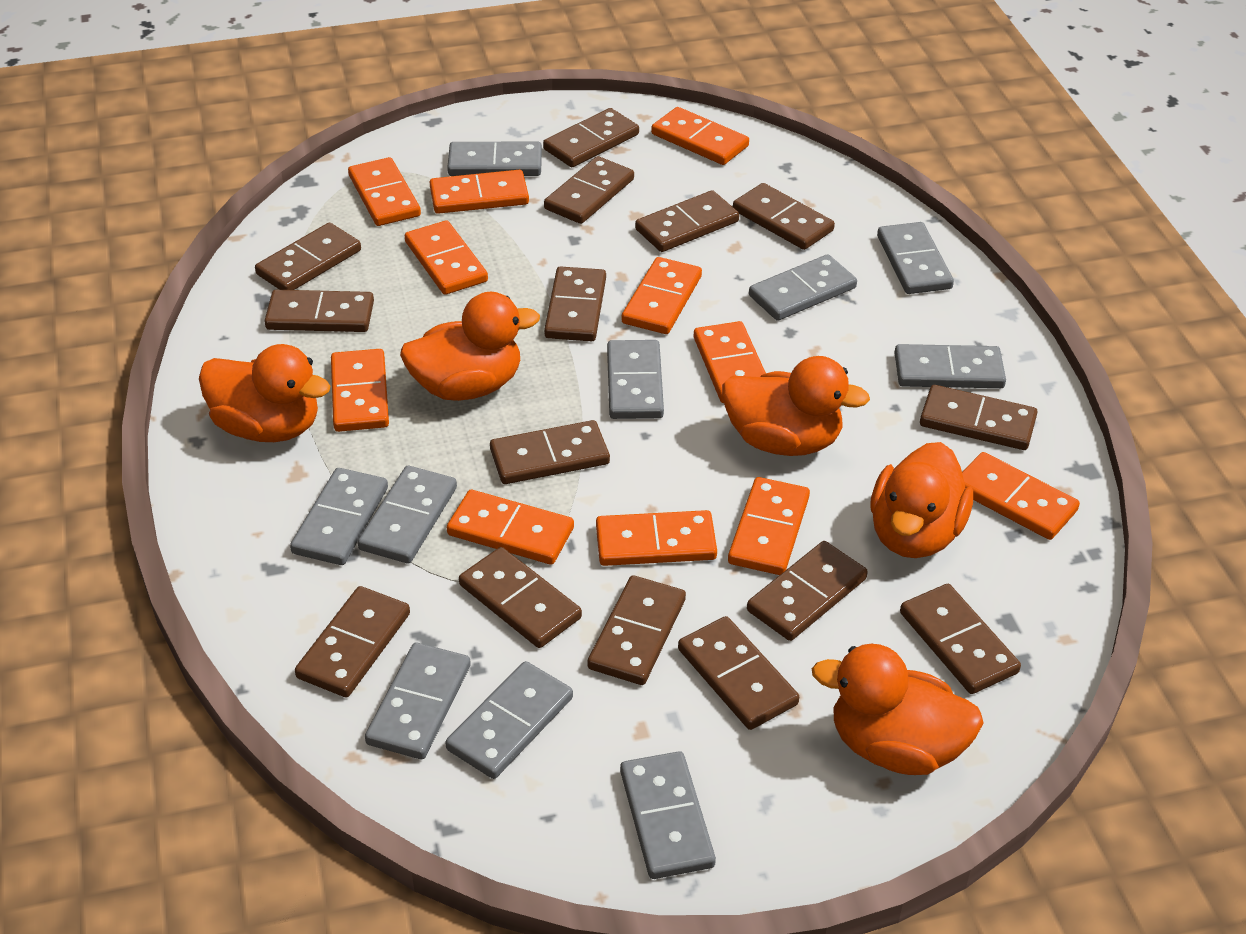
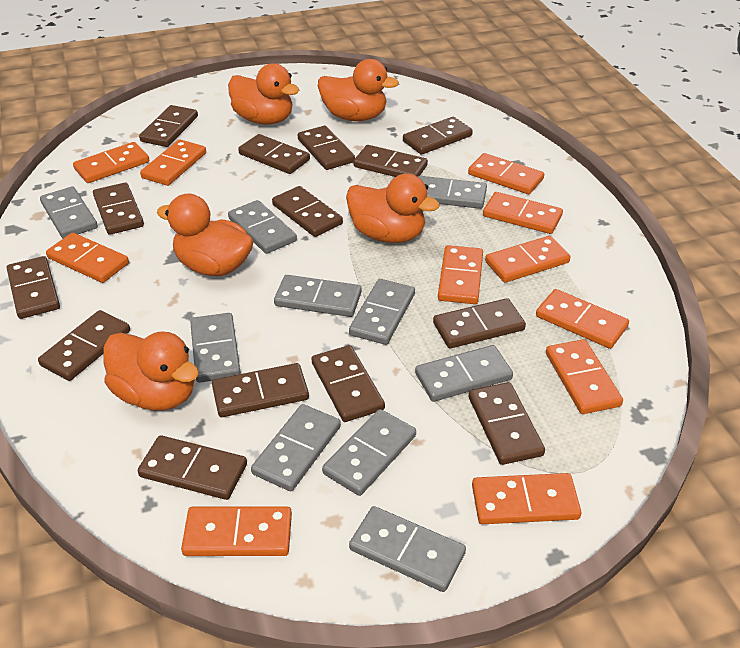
brown domino: 15 -> 14

